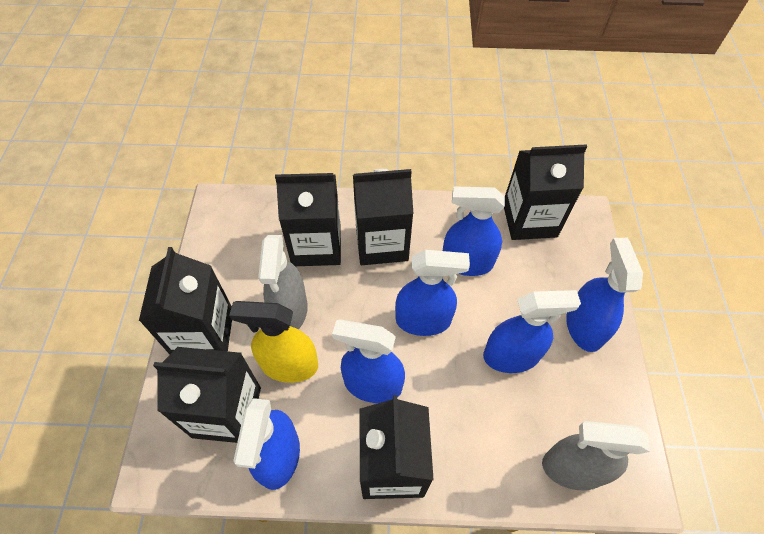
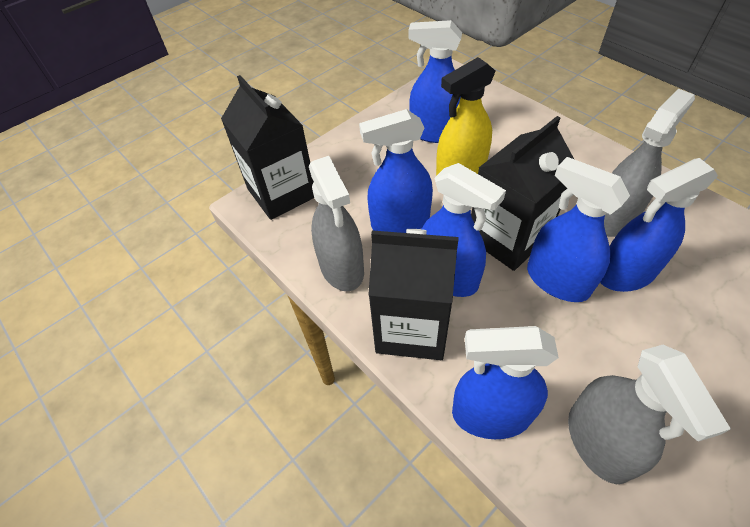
black carton: 6 -> 3
grey spray bottle: 2 -> 3

